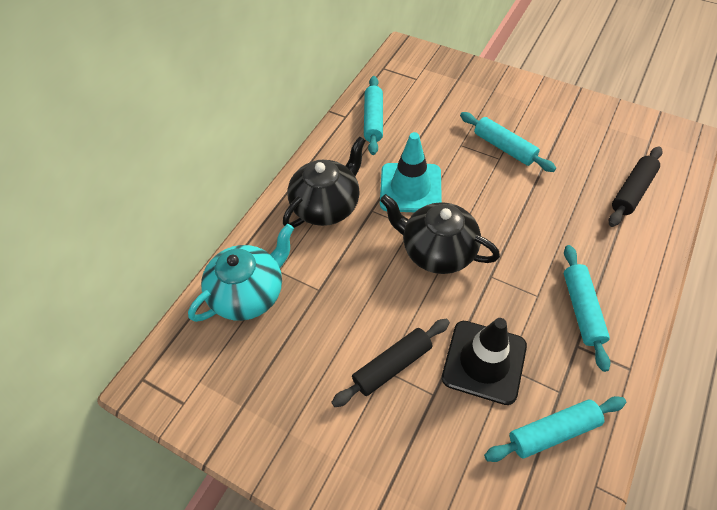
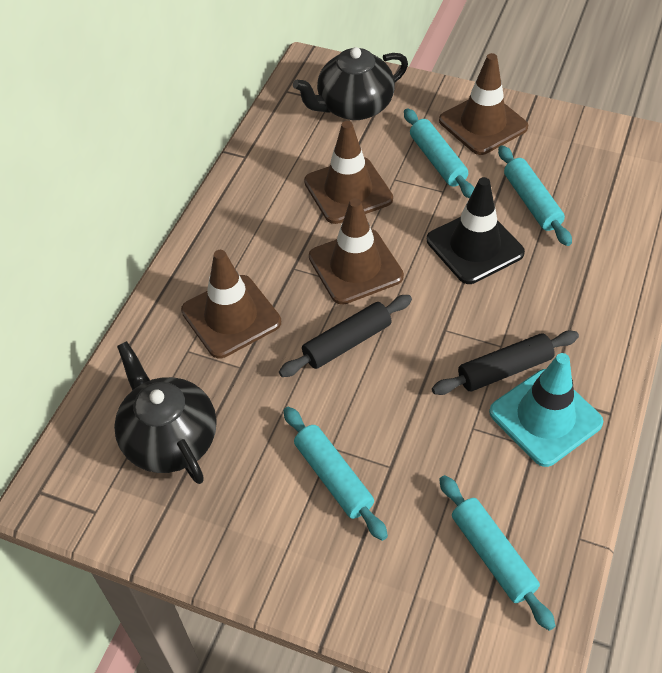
brown traffic cone: 0 -> 4
turquoise teapot: 1 -> 0

